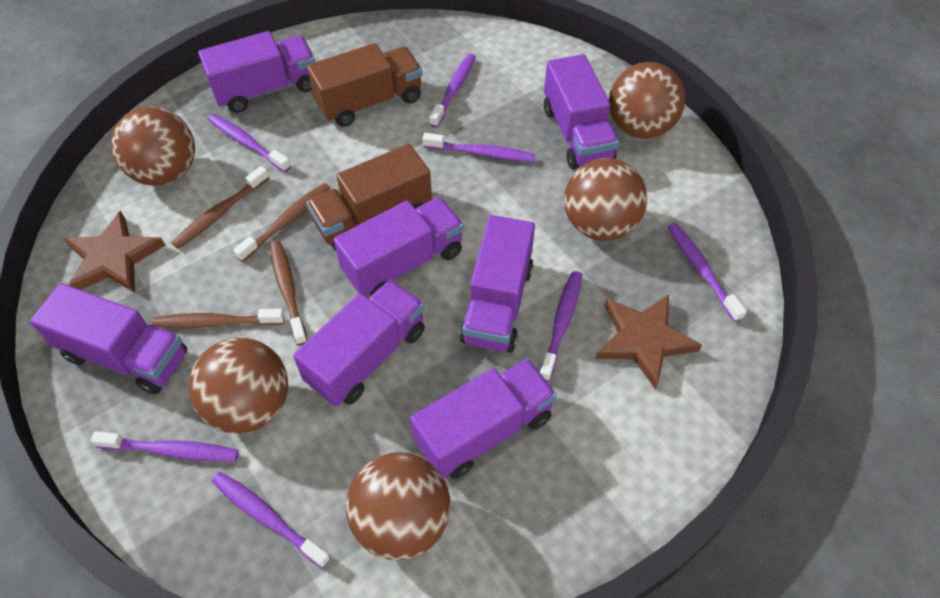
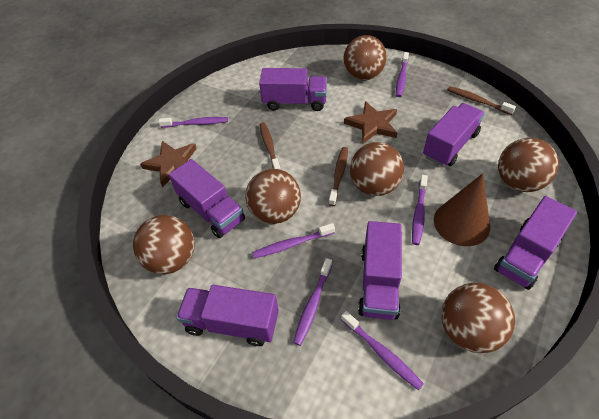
brown ball: 5 -> 6
brown cone: 0 -> 1
brown toothbrush: 4 -> 3
brown truck: 2 -> 0
purple toothbrush: 7 -> 6
purple truck: 7 -> 6

